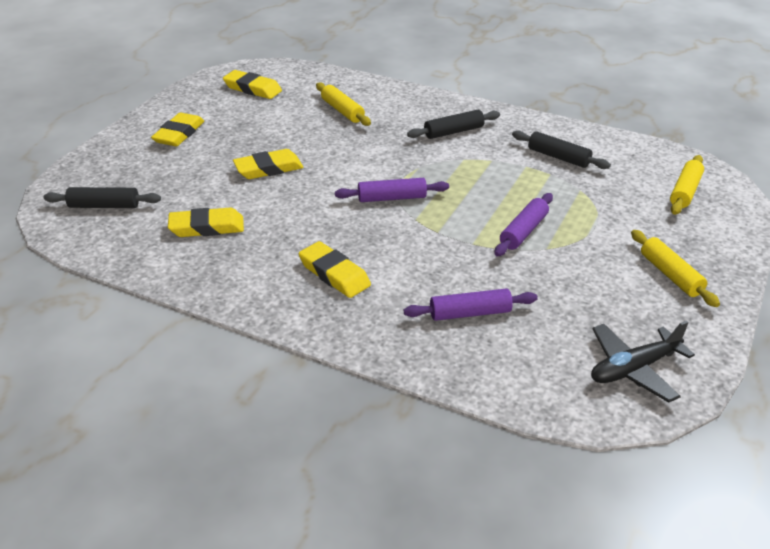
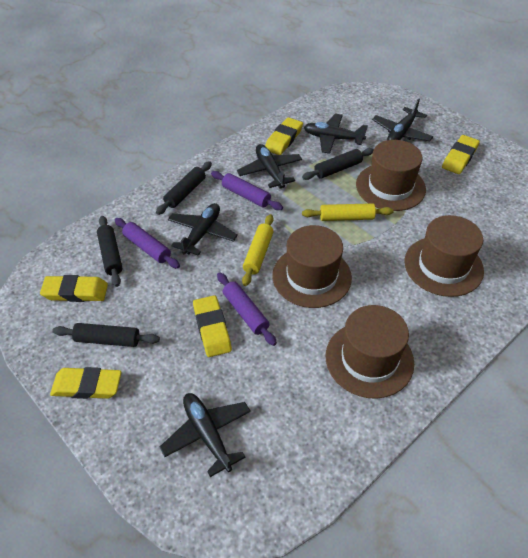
black plane: 1 -> 5
black rolling pin: 3 -> 4
brown hat: 0 -> 4
yellow rolling pin: 3 -> 2

